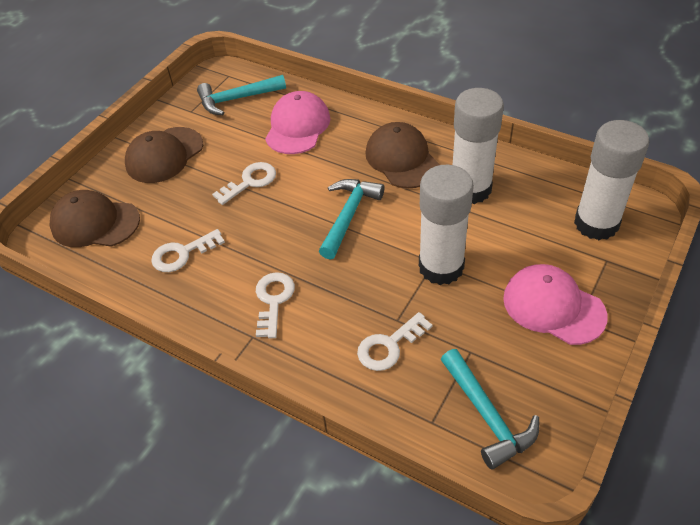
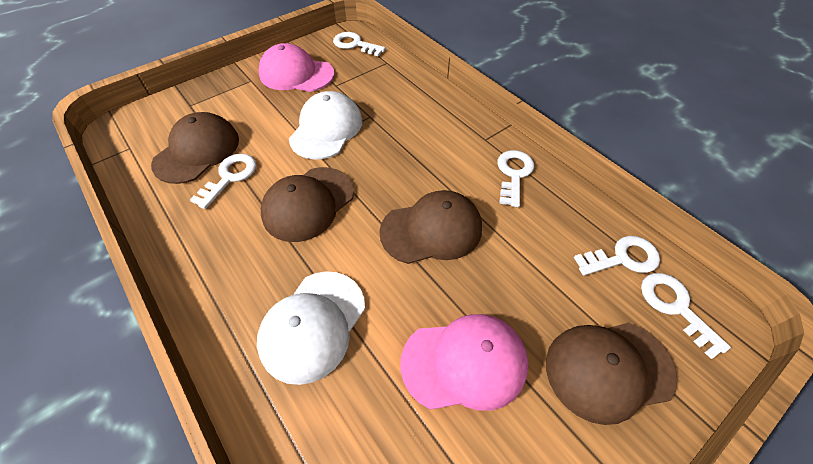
brown cap: 3 -> 4
turquoise hammer: 3 -> 0
white cap: 0 -> 2
white glue stick: 3 -> 0
white key: 4 -> 5

